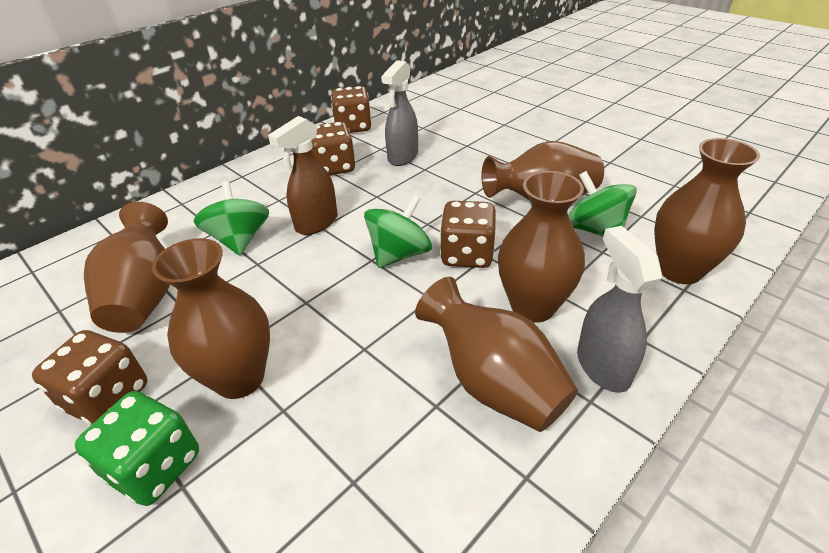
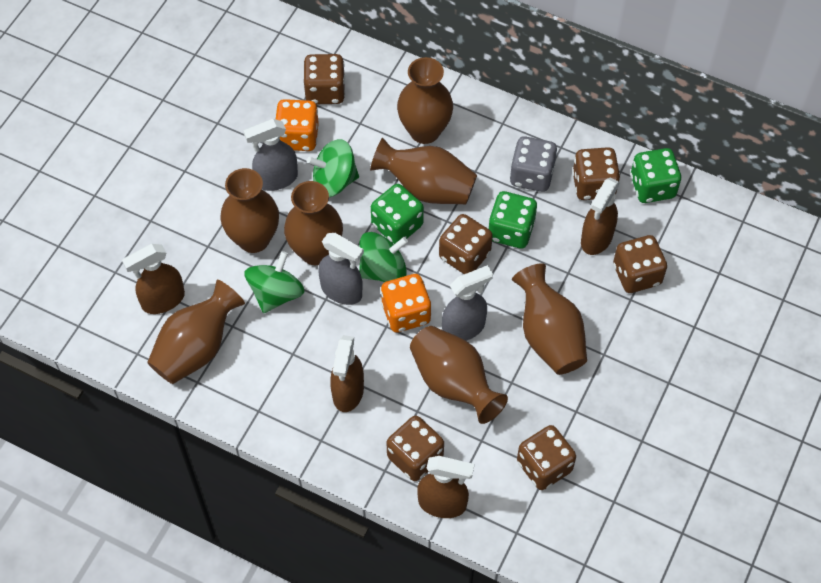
brown dice: 4 -> 6
brown spray bottle: 1 -> 4
brown vase: 6 -> 7
green dice: 1 -> 3
grey dice: 0 -> 1
grey spray bottle: 2 -> 3
orange dice: 0 -> 2

